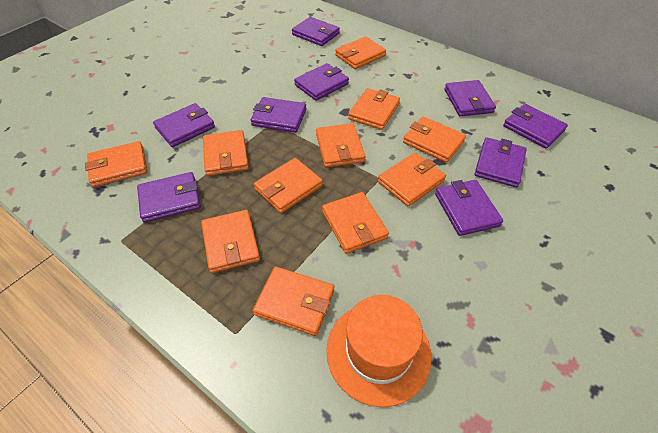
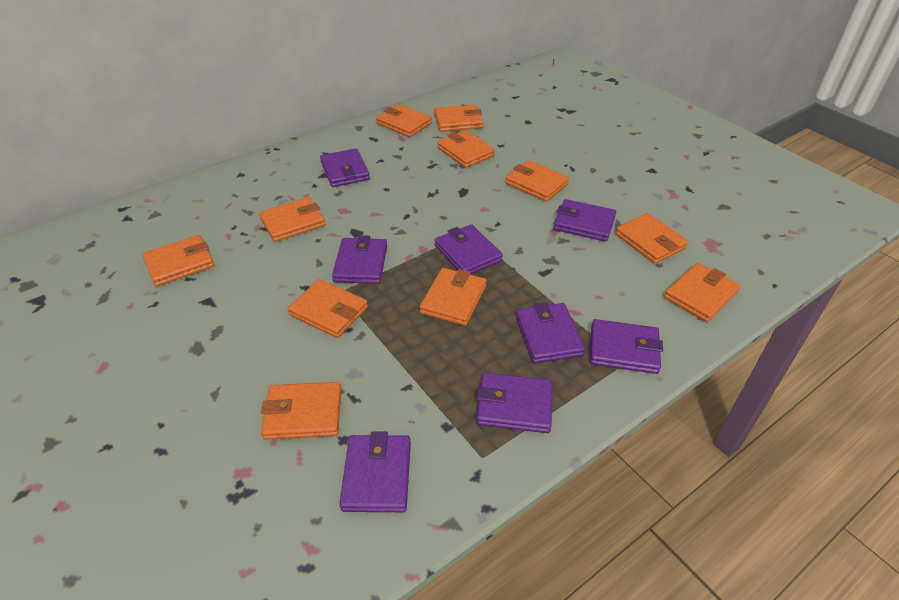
orange hat: 1 -> 0
purple wallet: 9 -> 8

